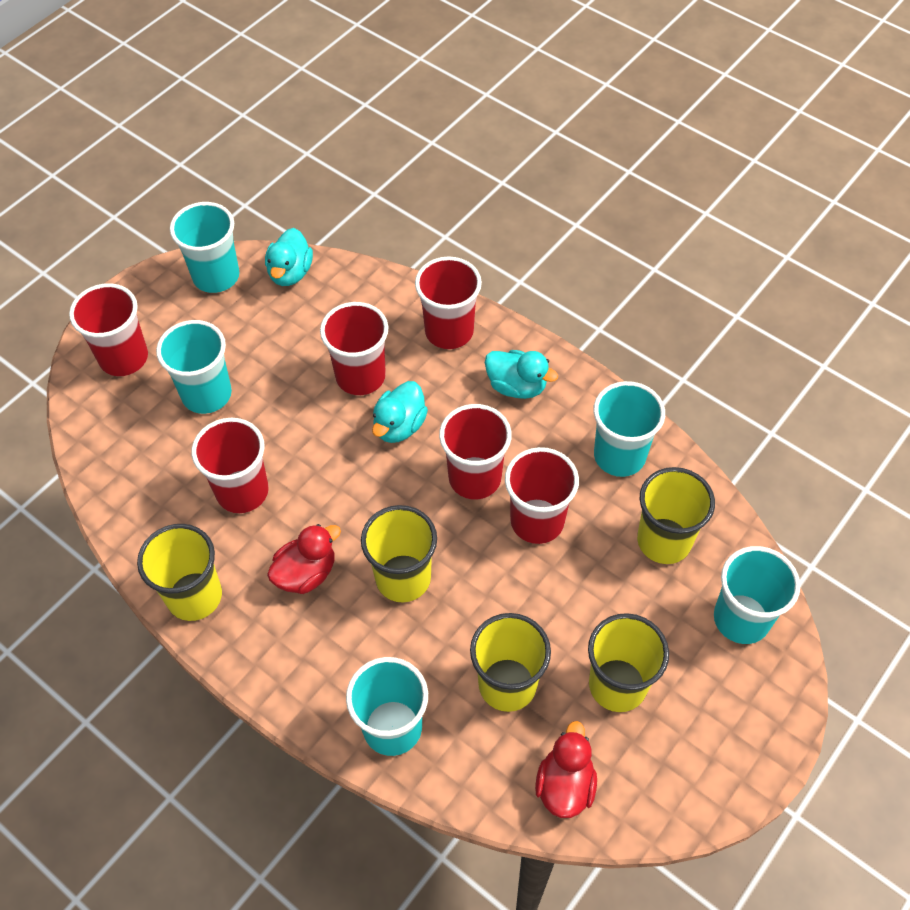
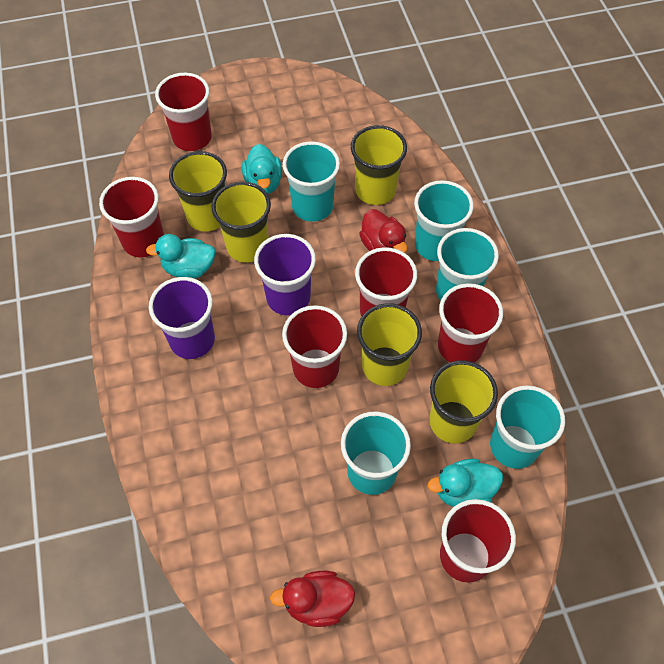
purple cup: 0 -> 2

